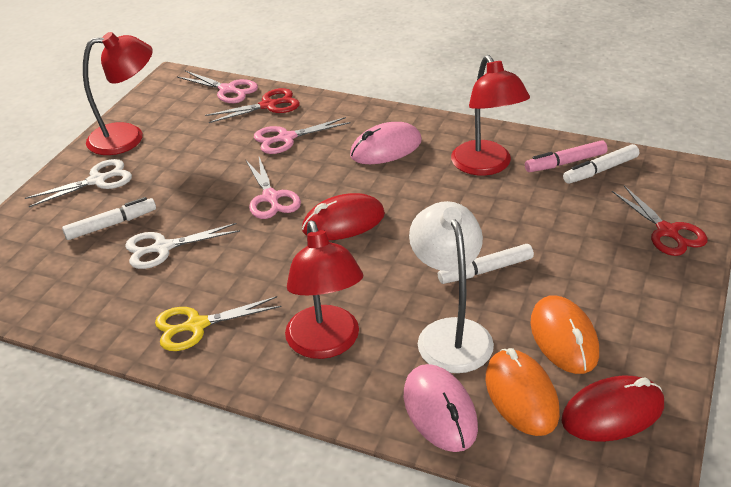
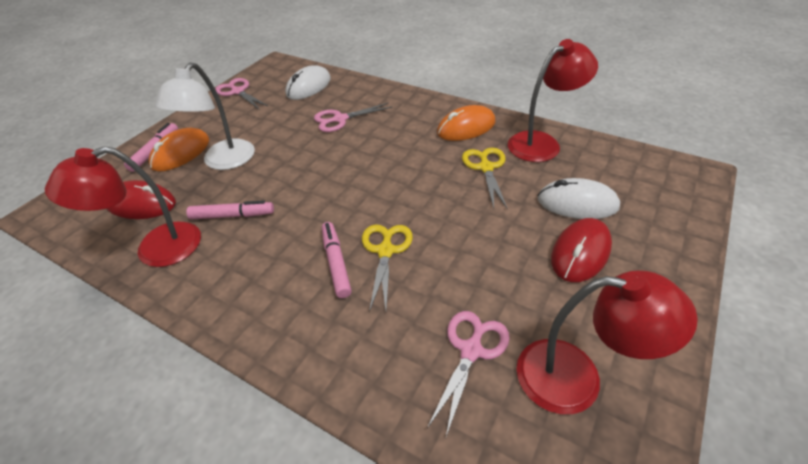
pink marker: 1 -> 3
pink mouse: 2 -> 0
red scissors: 2 -> 0
white marker: 3 -> 0
white mouse: 0 -> 2
white scissors: 2 -> 0
yellow scissors: 1 -> 2

